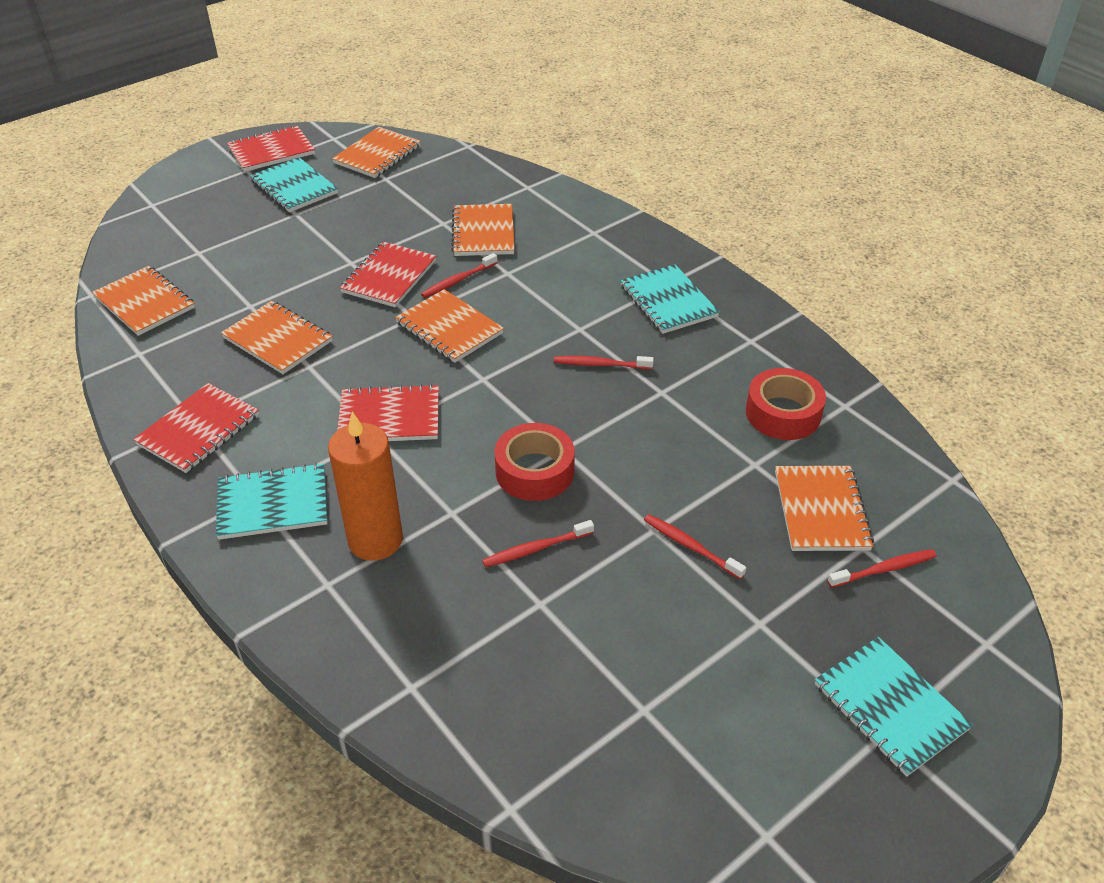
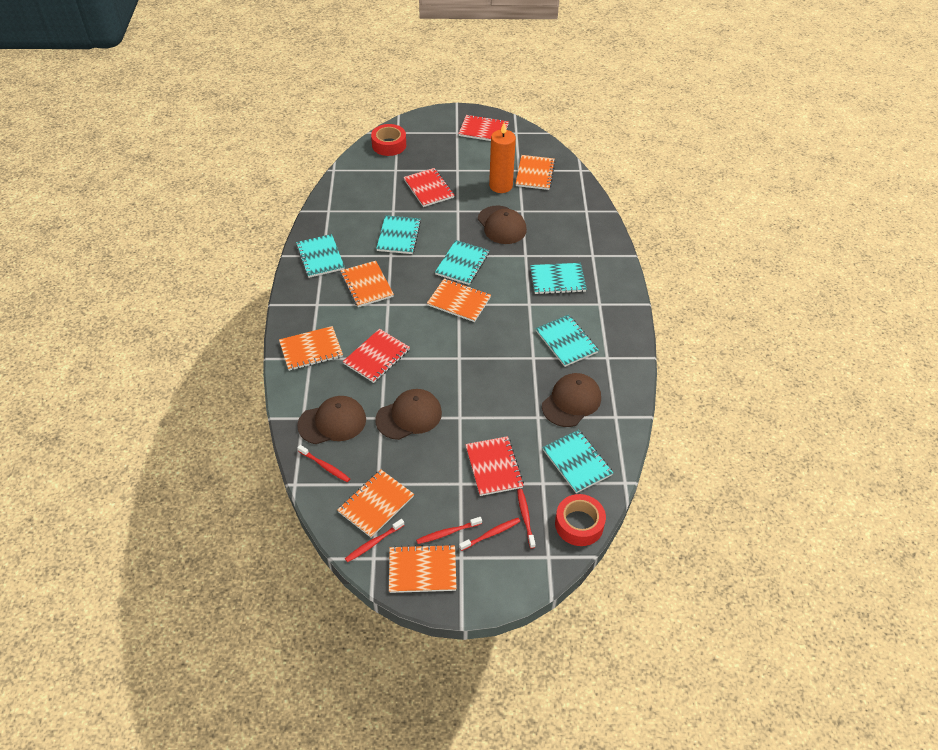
brown cap: 0 -> 4
turquoise notebook: 4 -> 6

